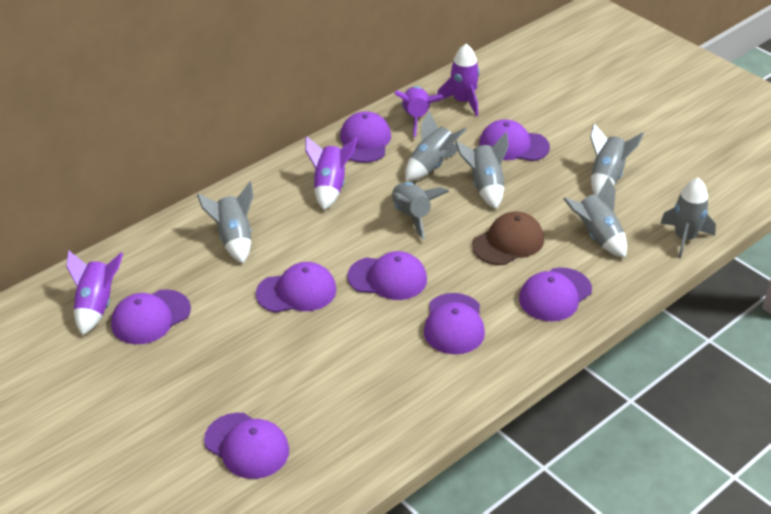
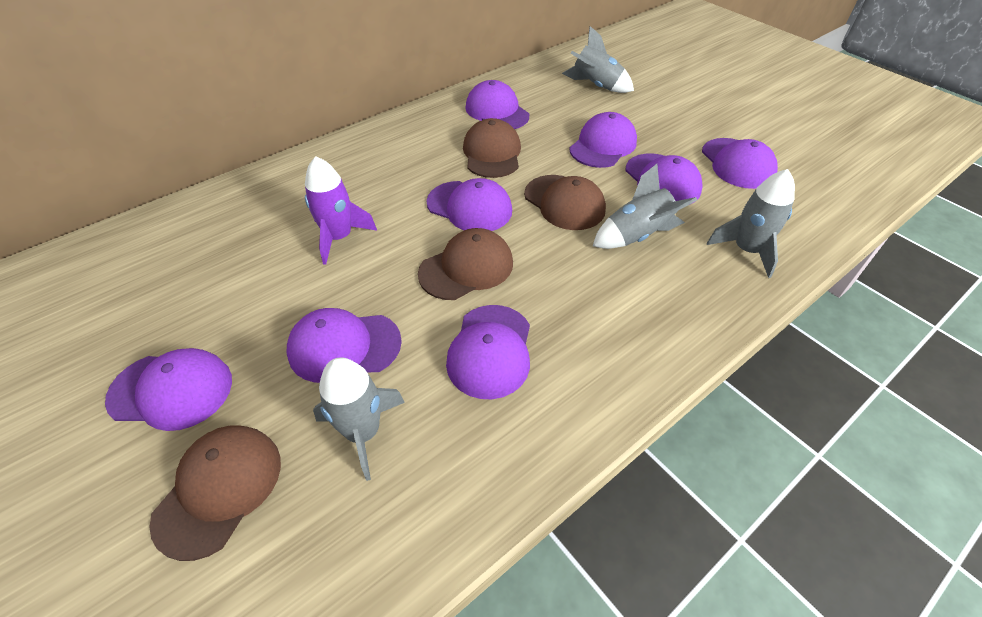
brown cap: 1 -> 4
grey rocket: 7 -> 4
purple rocket: 4 -> 1

